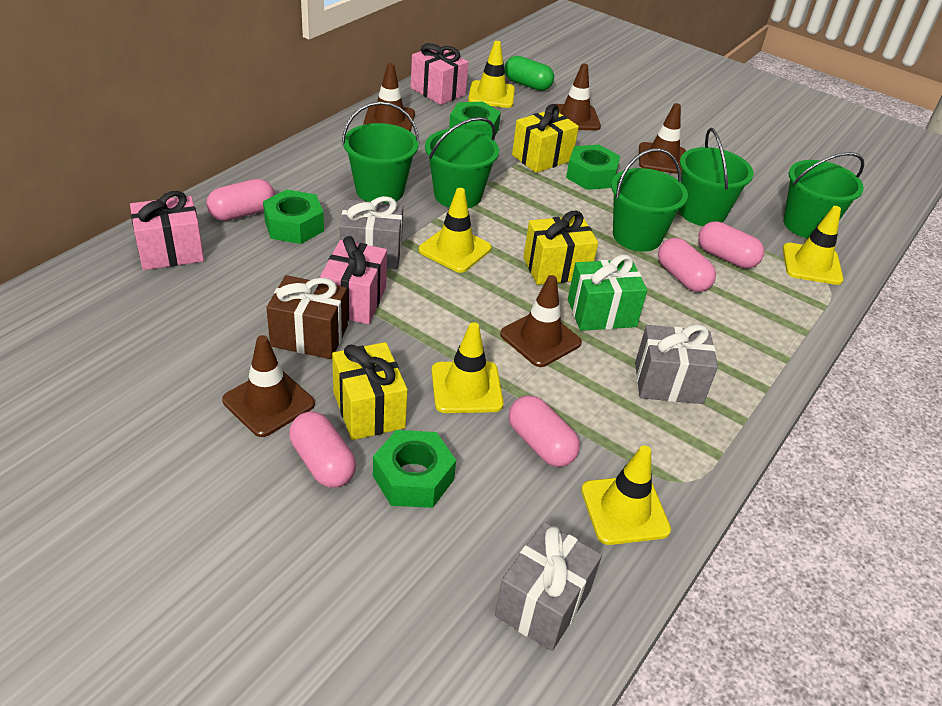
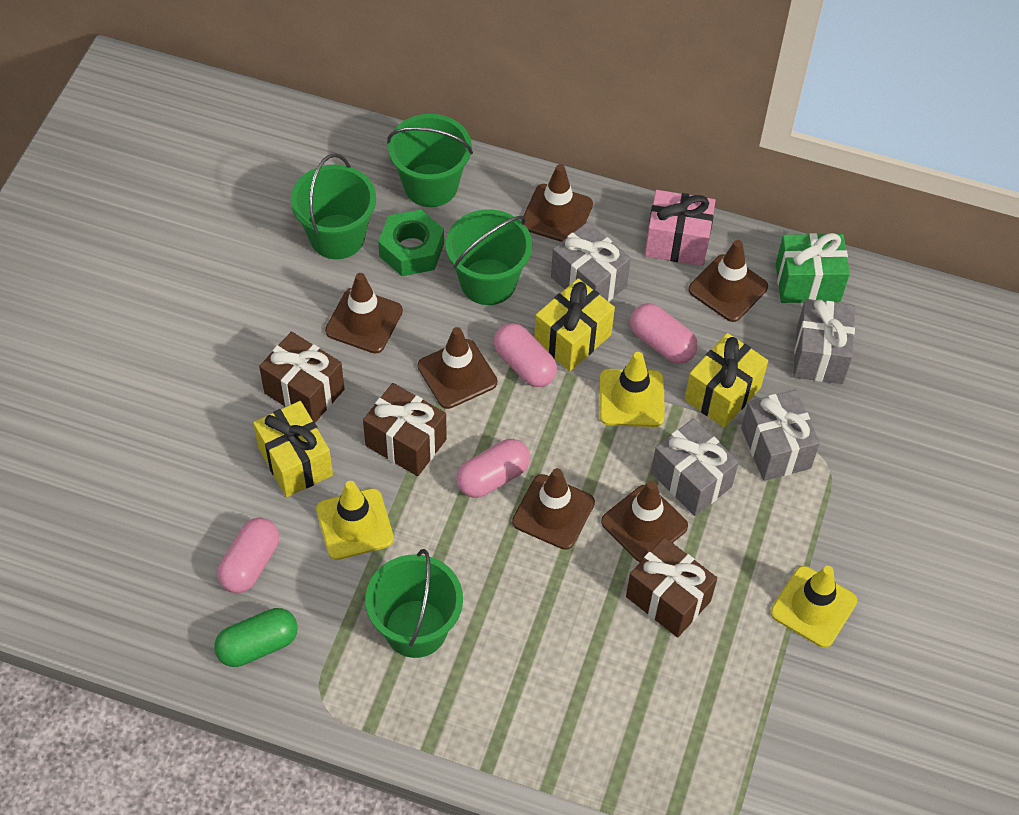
brown gift: 1 -> 3
brown traffic cone: 5 -> 6
green bucket: 5 -> 4
green nut: 4 -> 1
grey gift: 3 -> 4
pink capsule: 5 -> 4
pink gift: 3 -> 1
yellow traffic cone: 5 -> 3

